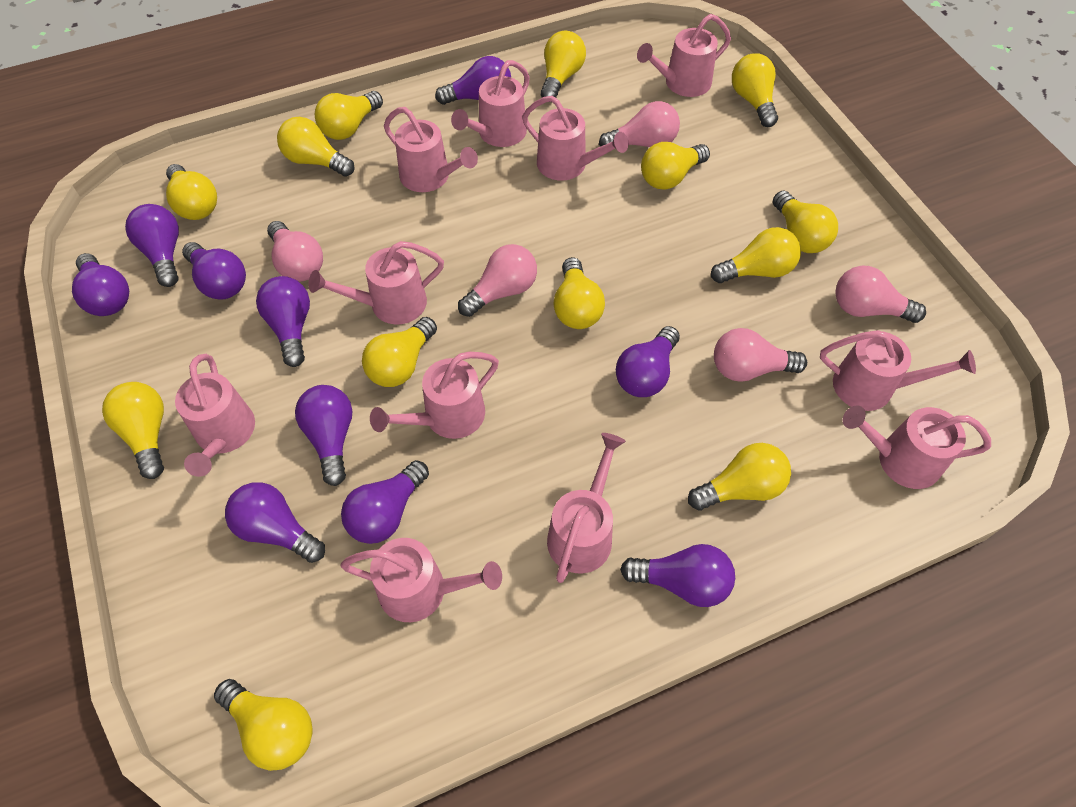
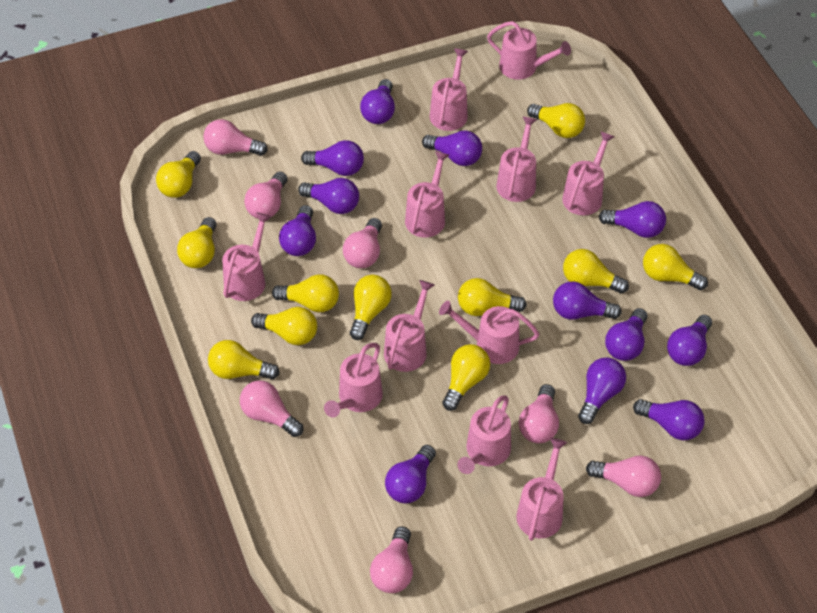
pink light bulb: 5 -> 7
purple light bulb: 10 -> 12
yellow light bulb: 13 -> 11

